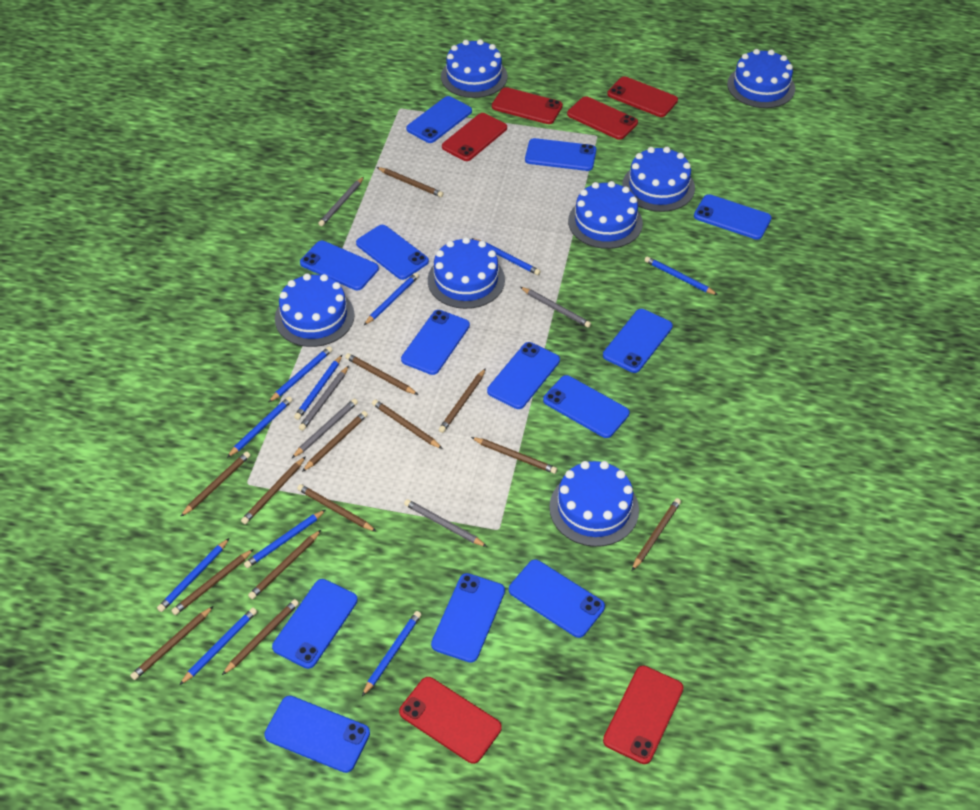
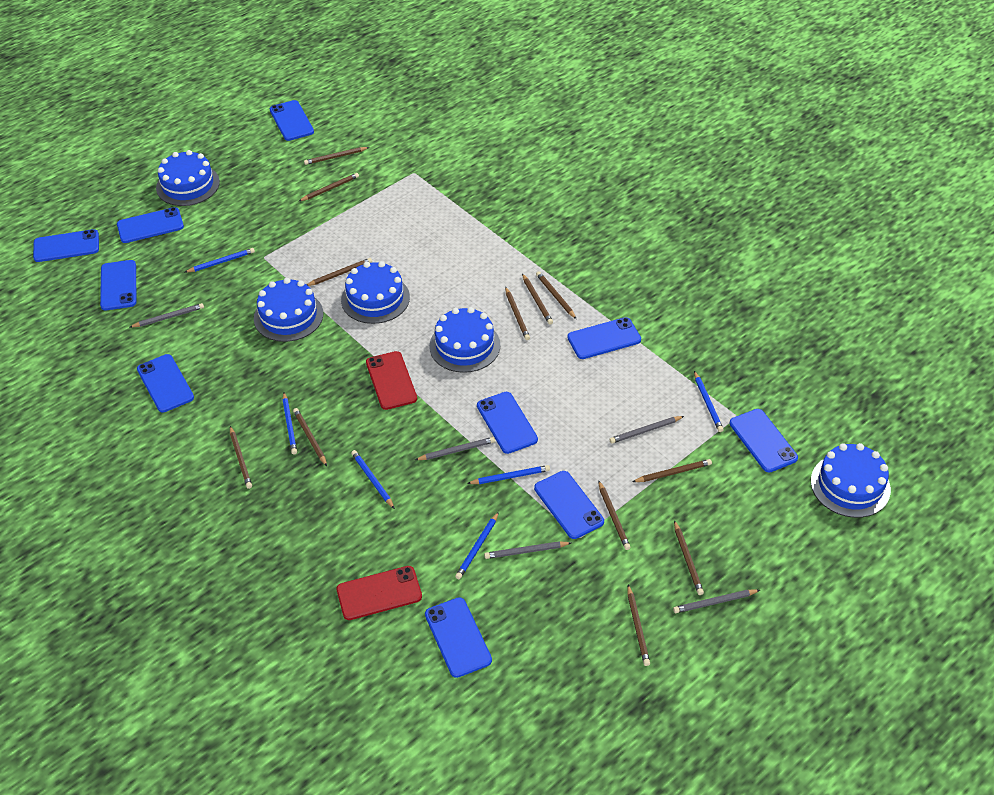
blue cake: 7 -> 5
blue pencil: 10 -> 6
blue phone: 13 -> 10
brown pencil: 14 -> 12
red phone: 6 -> 2

